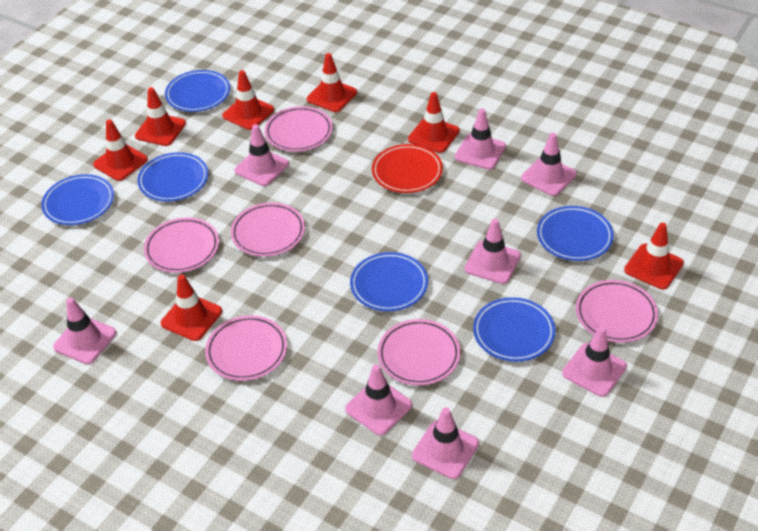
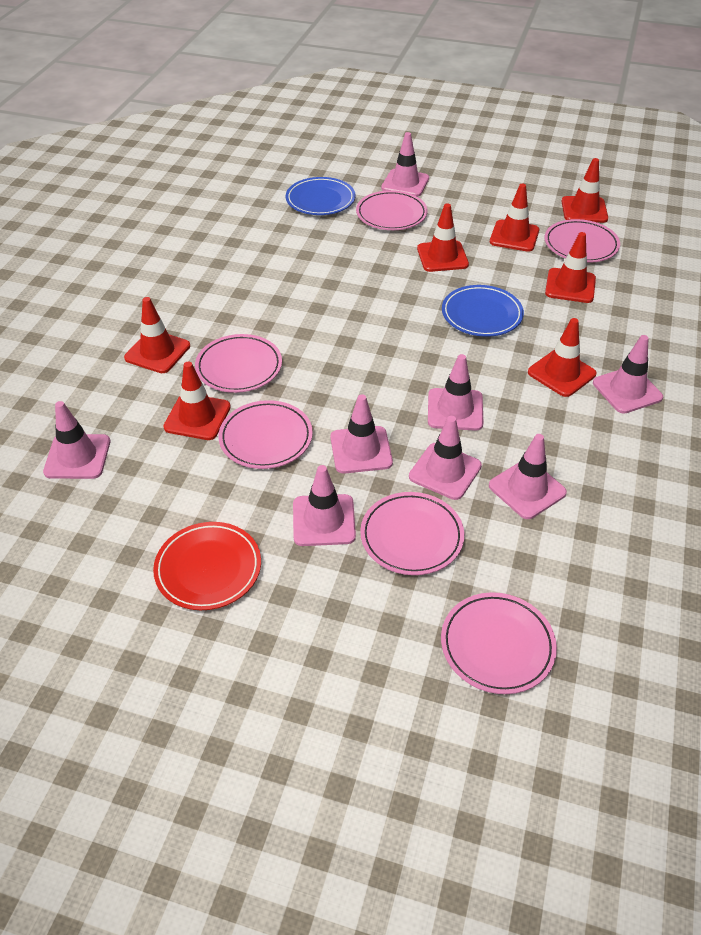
blue plate: 6 -> 2

